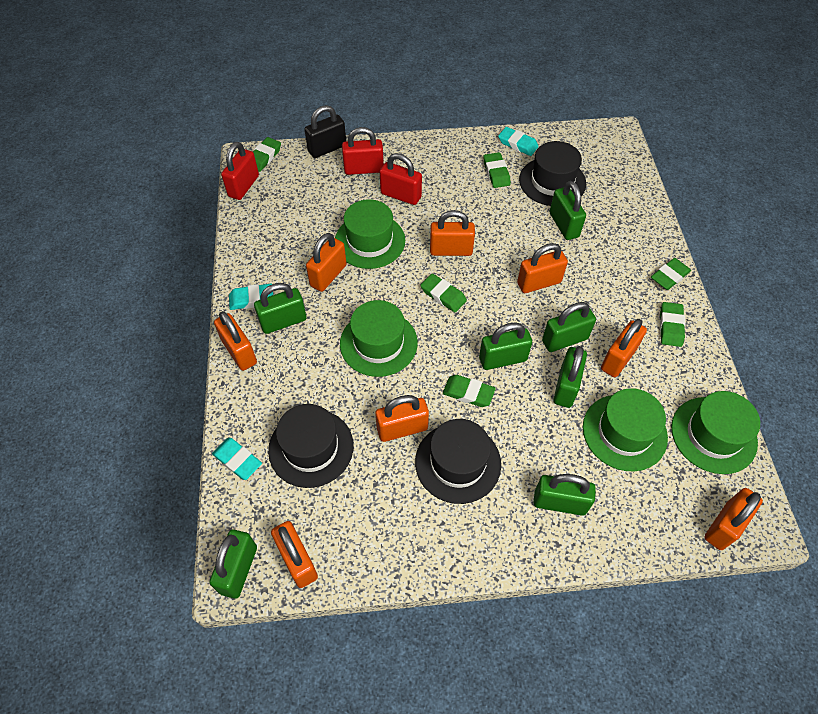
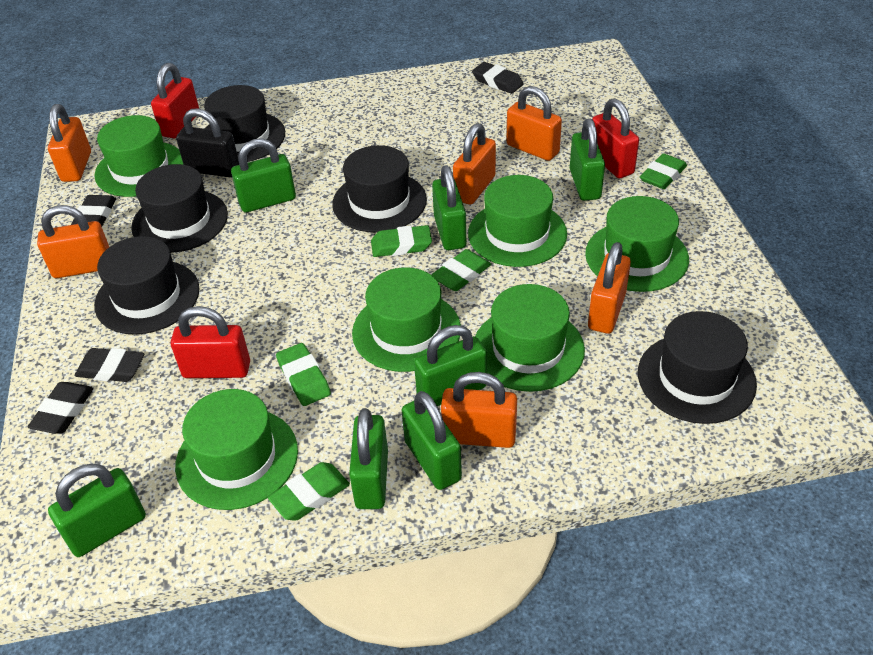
black eraser: 0 -> 4
black hat: 3 -> 5
green eraser: 6 -> 5
green hat: 4 -> 6
orange padlock: 8 -> 6
turquoise eraser: 3 -> 0

